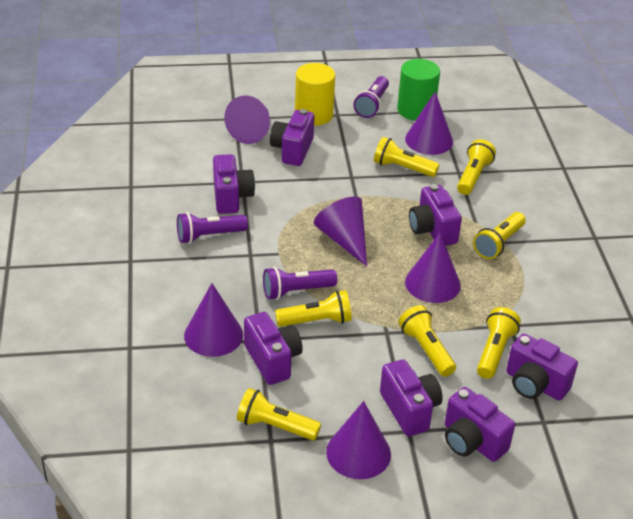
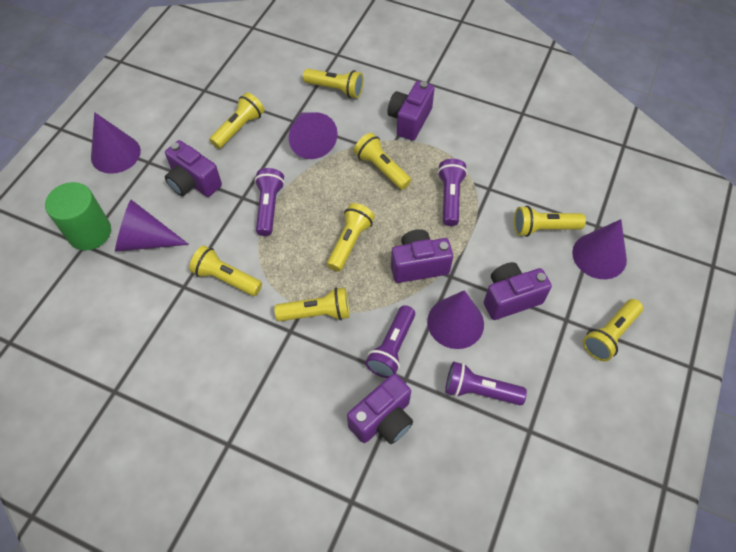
purple camera: 7 -> 5
purple cone: 6 -> 5
purple flashlight: 3 -> 4
yellow cylinder: 1 -> 0
yellow flashlight: 7 -> 8

